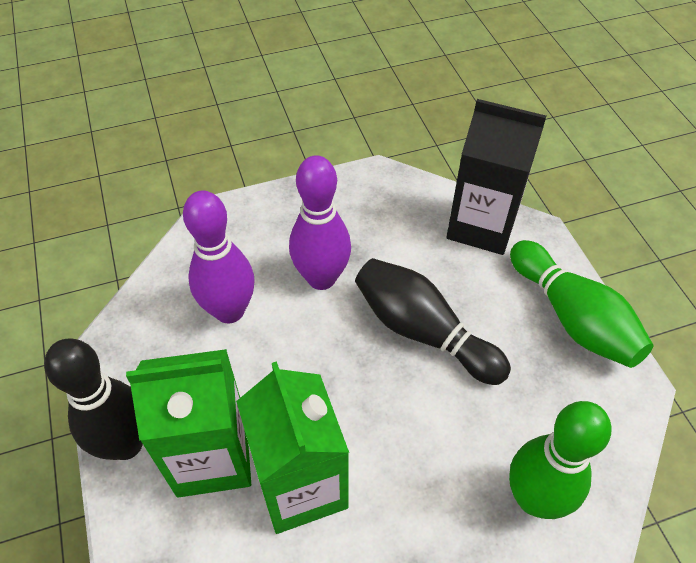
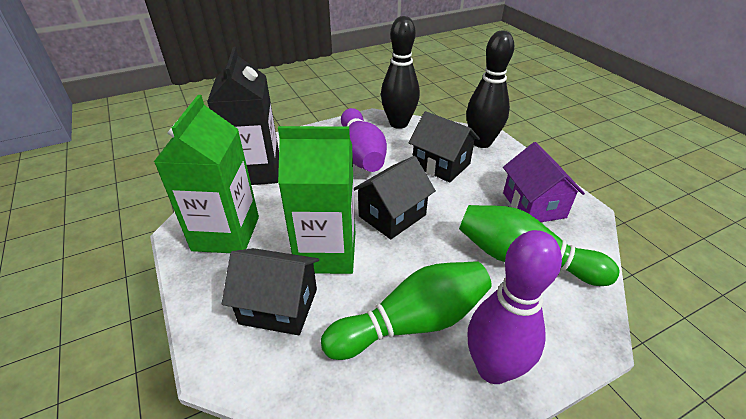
black house: 0 -> 3
purple house: 0 -> 1

